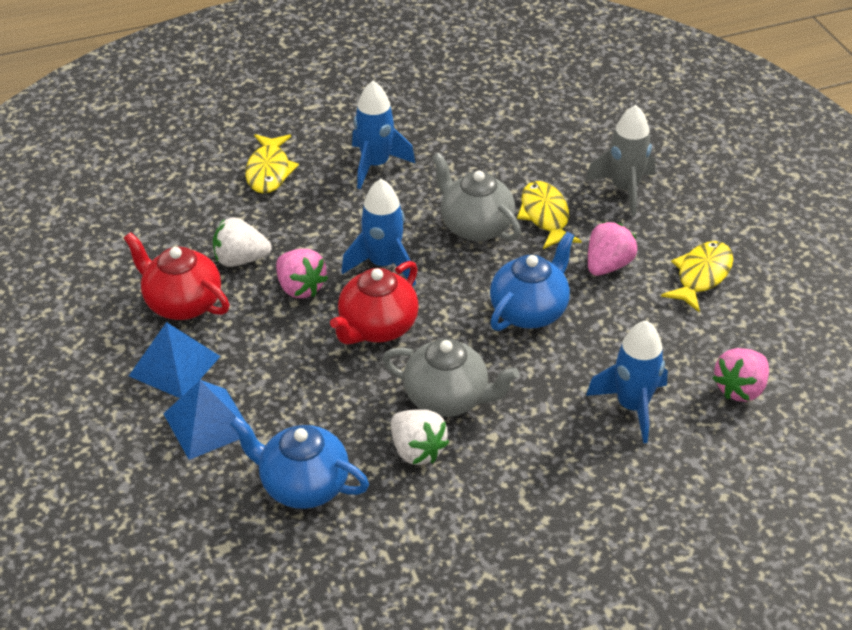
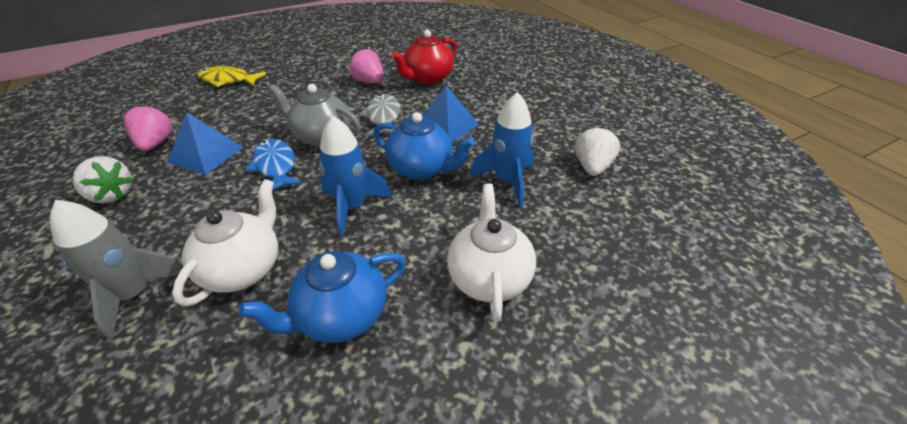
blue fish: 0 -> 1
blue rocket: 3 -> 2
grey fish: 0 -> 1
grey teapot: 2 -> 1
pink strawberry: 3 -> 2
red teapot: 2 -> 1
white teapot: 0 -> 2
yellow fish: 3 -> 1

